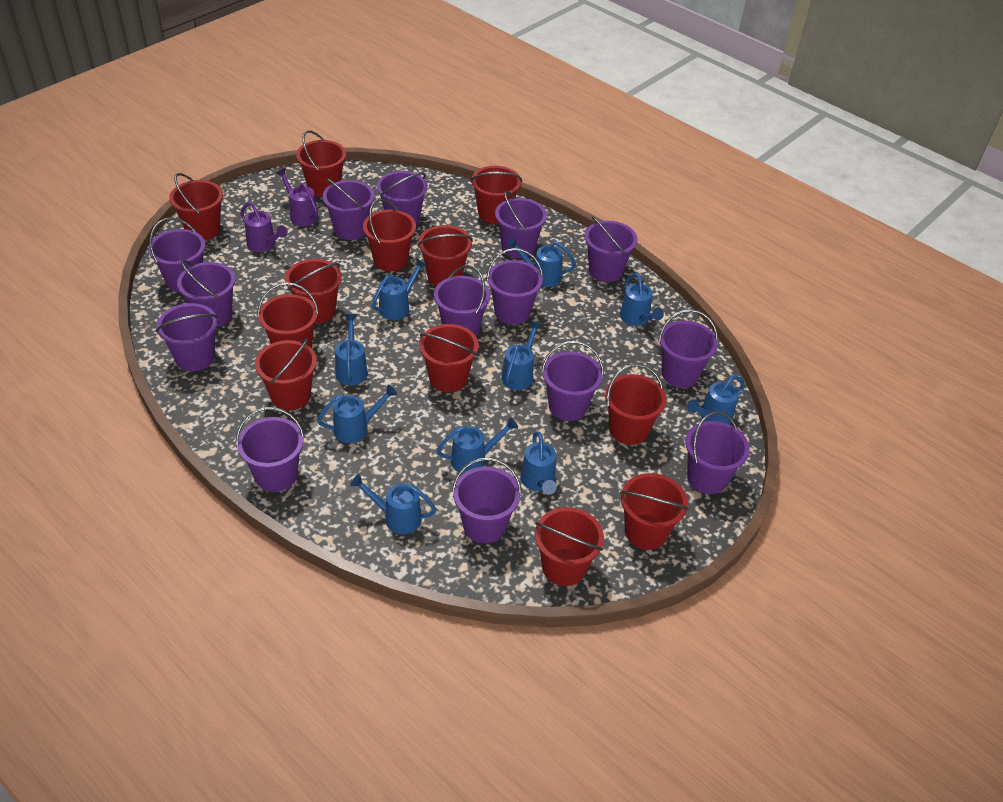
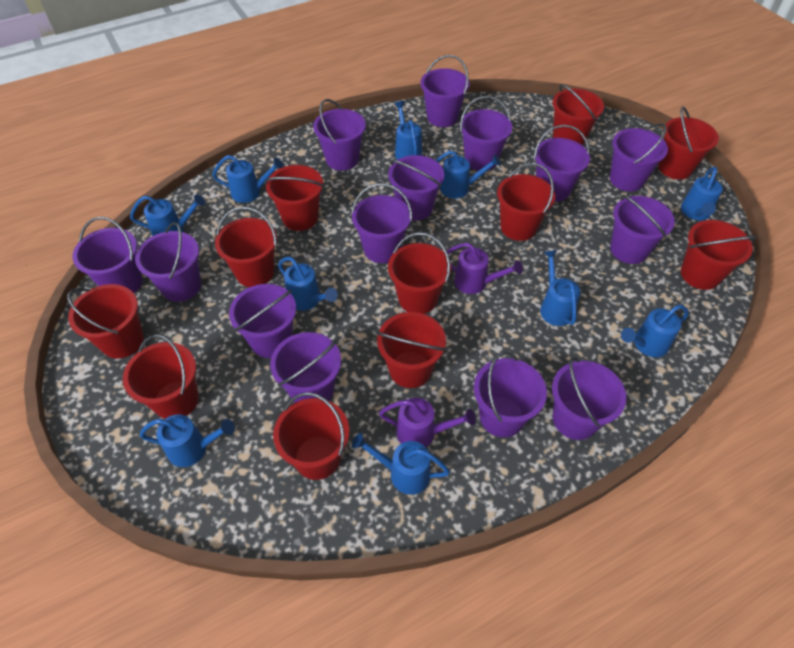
red bucket: 12 -> 11

